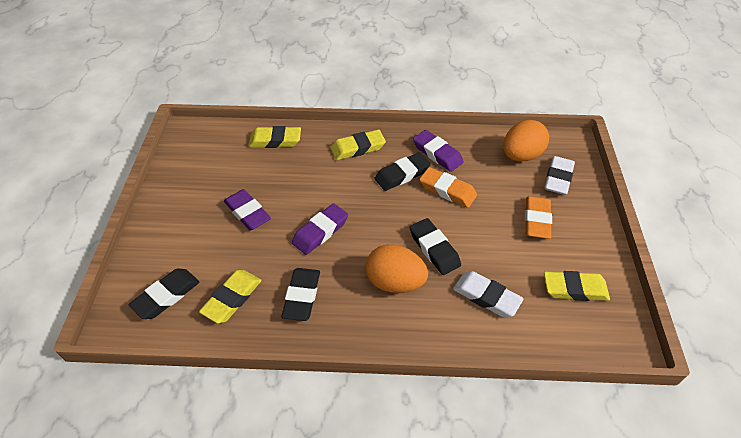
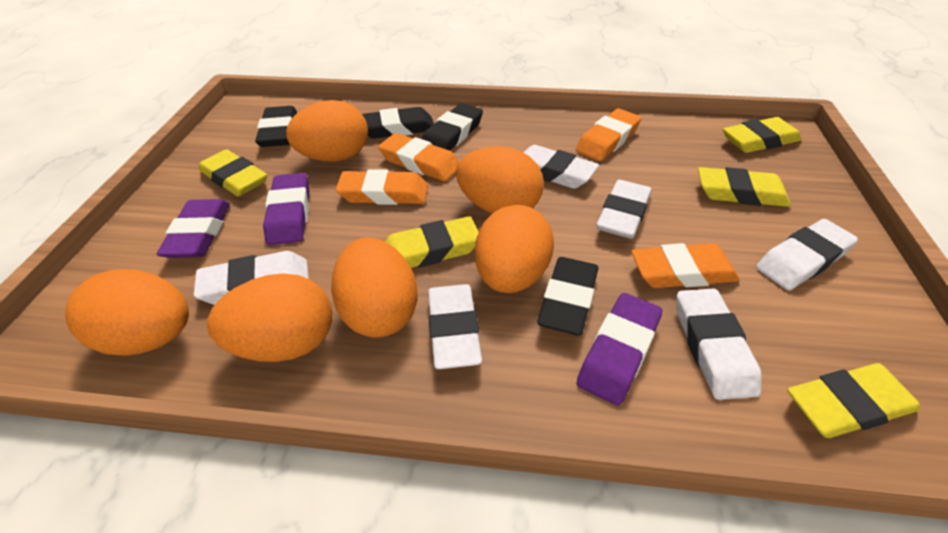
orange egg: 2 -> 6
orange eraser: 2 -> 4
white eraser: 2 -> 6
yellow eraser: 4 -> 5

